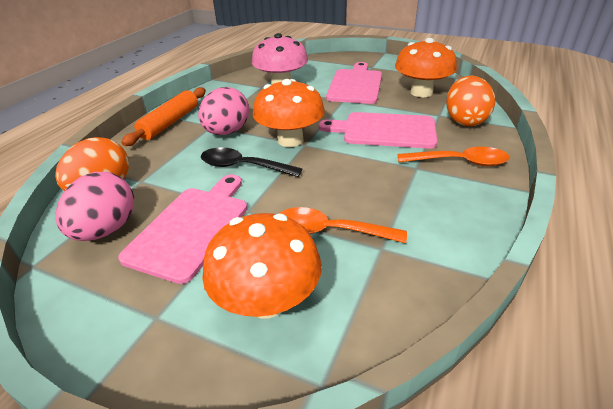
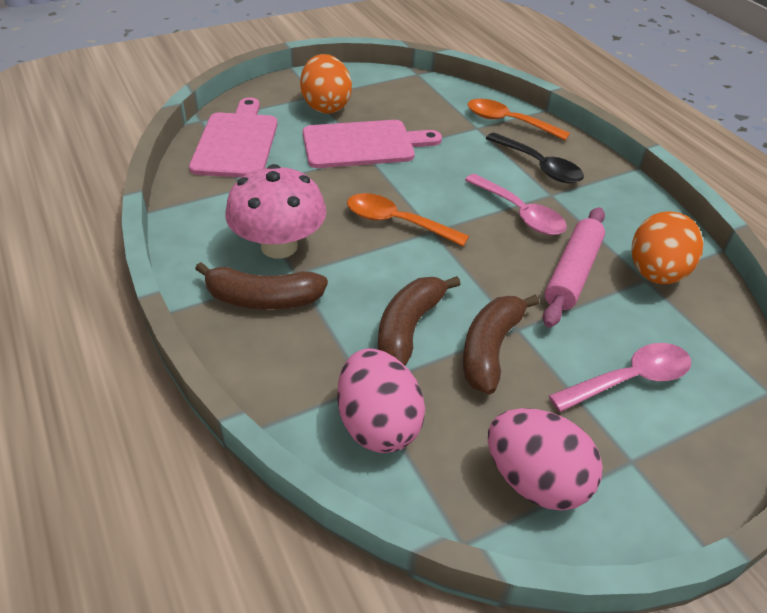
brown banana: 0 -> 3
orange mushroom: 3 -> 0
orange rolling pin: 1 -> 0
pink cutting board: 3 -> 2
pink rolling pin: 0 -> 1
pink spoon: 0 -> 2

